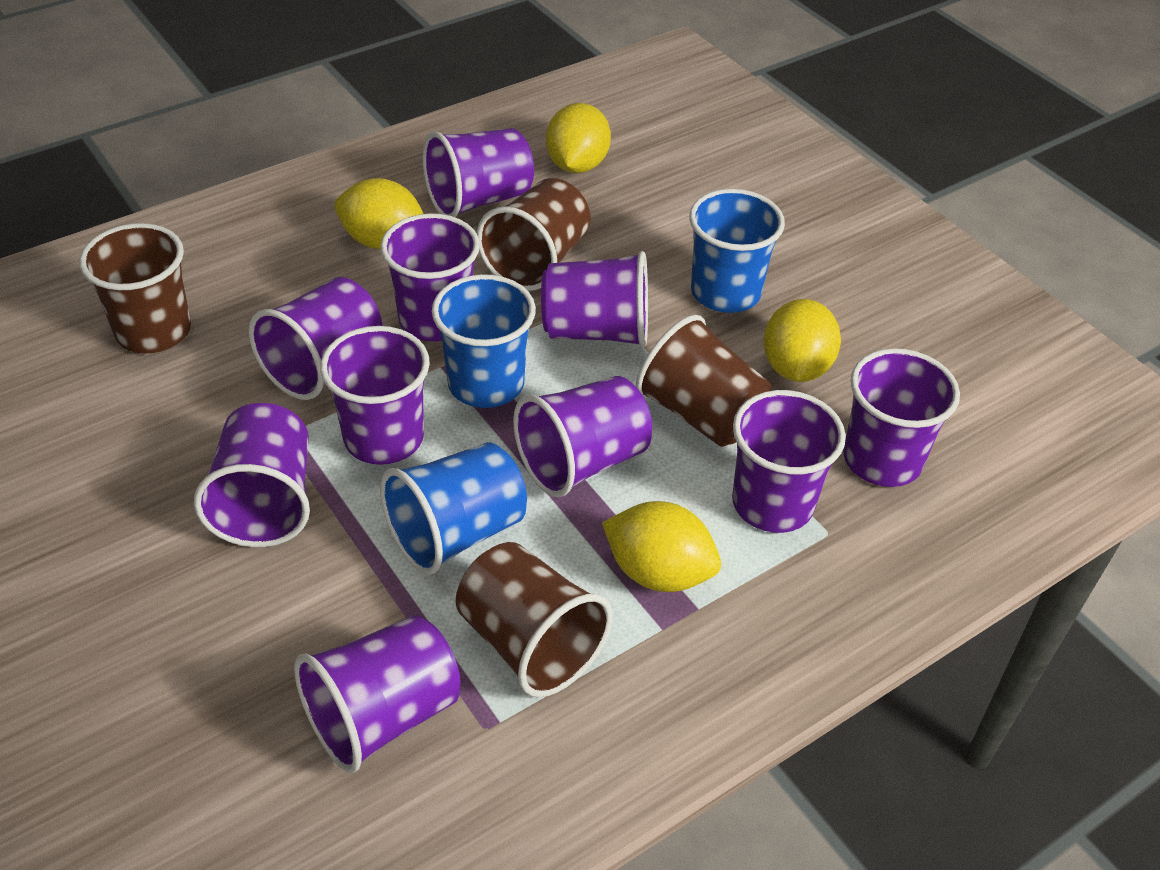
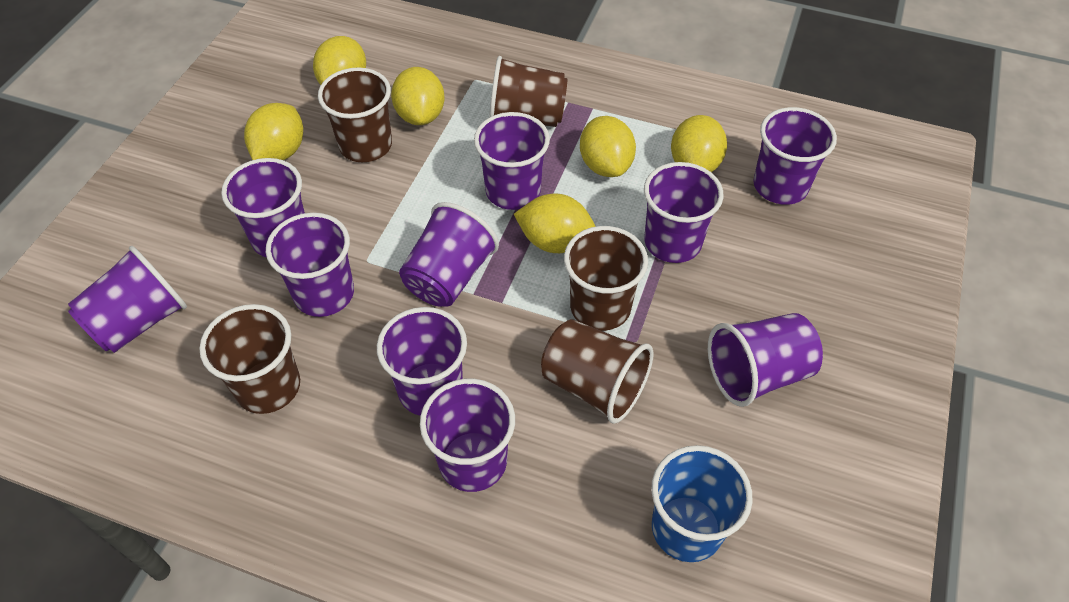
blue cup: 3 -> 1
brown cup: 4 -> 5
yellow lemon: 4 -> 6

